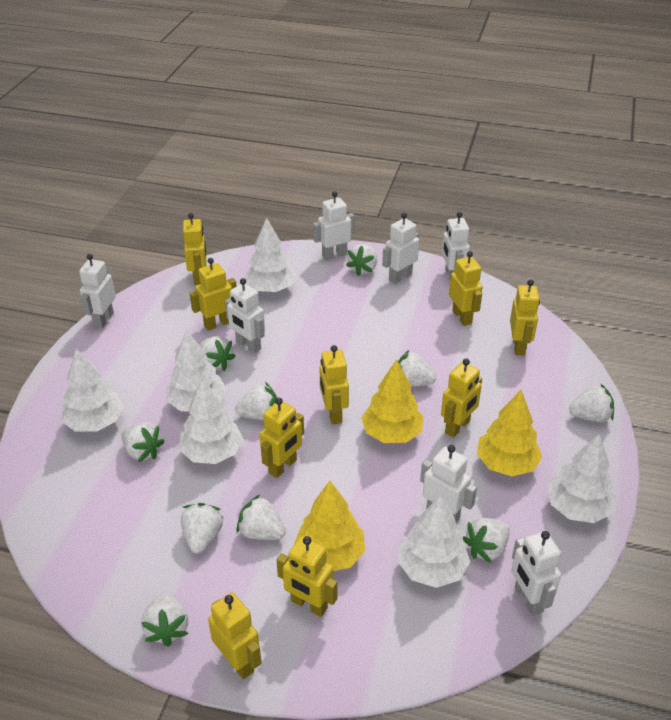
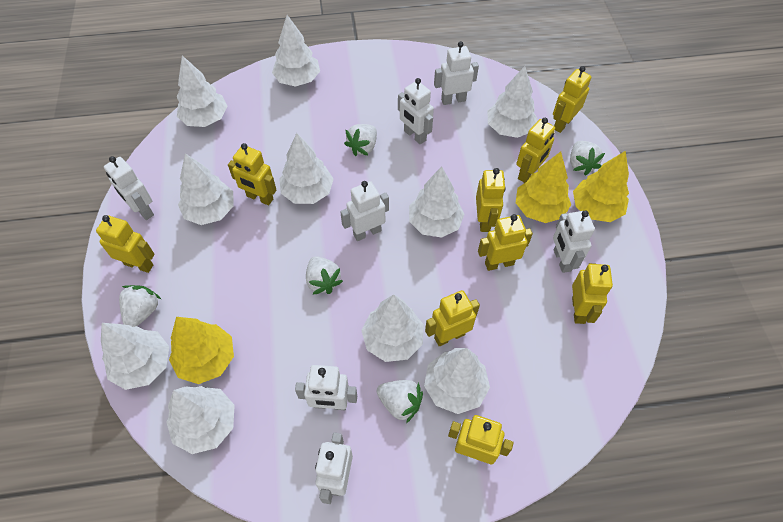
white strawberry: 10 -> 5
white tree: 6 -> 10

